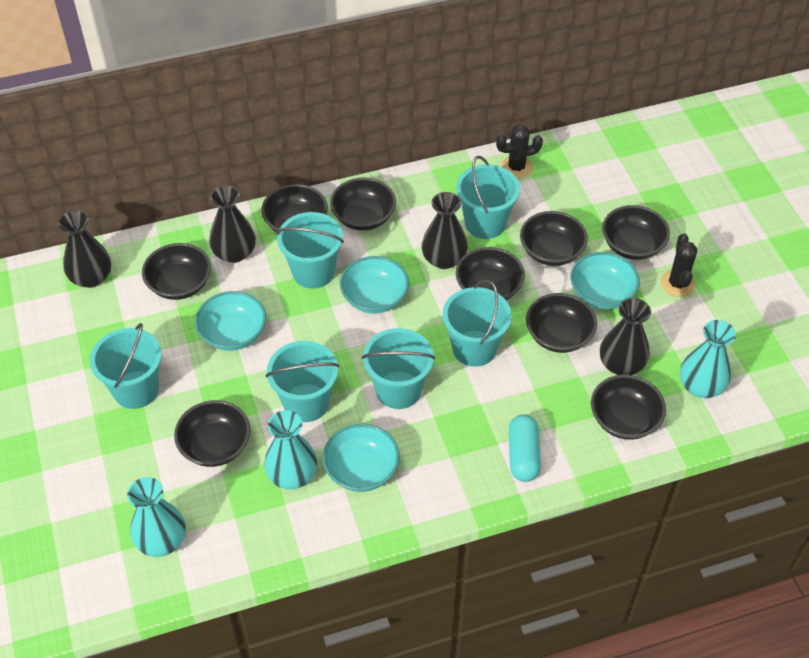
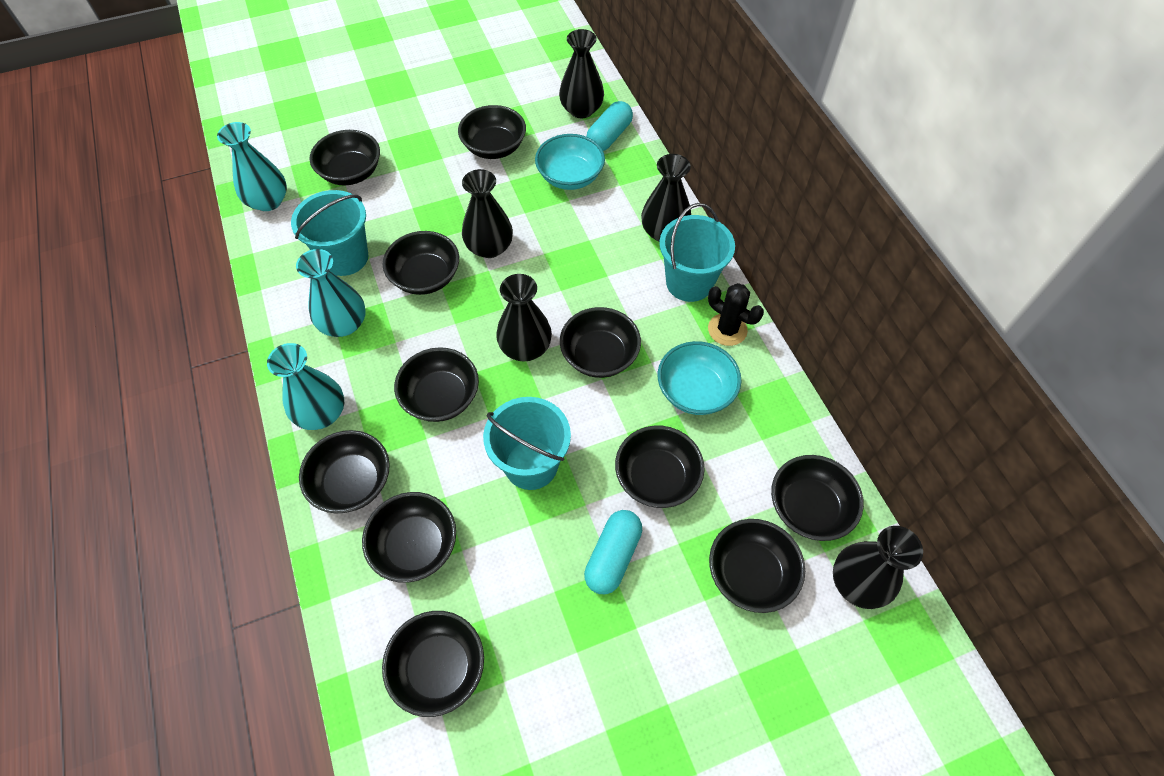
black bowl: 9 -> 11
black cactus: 2 -> 1
black vase: 4 -> 5
turquoise bowl: 4 -> 2
turquoise bucket: 6 -> 3
turquoise capsule: 1 -> 2

